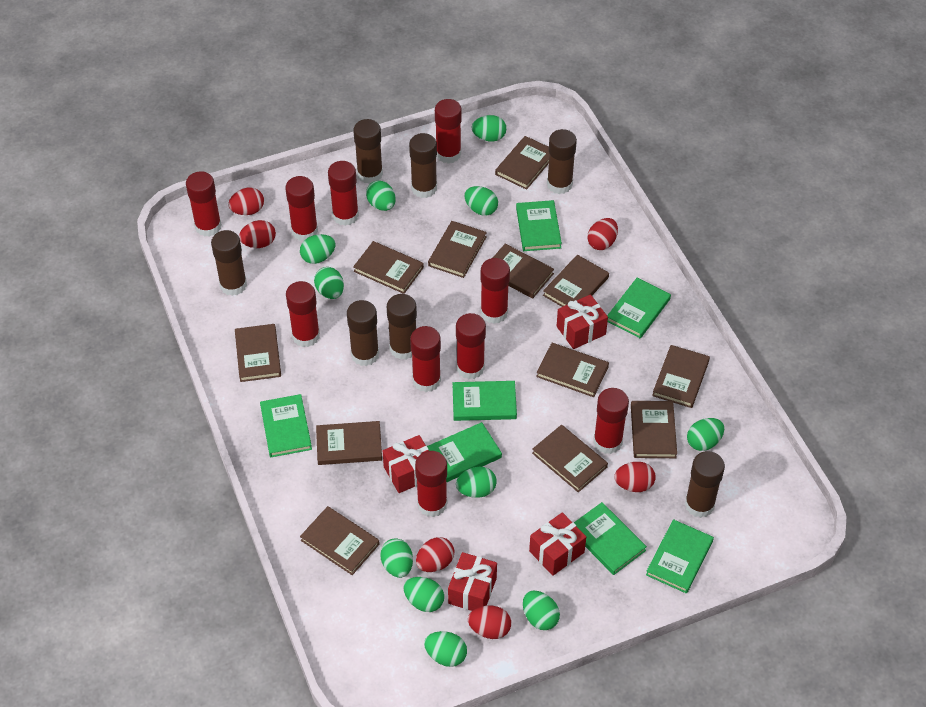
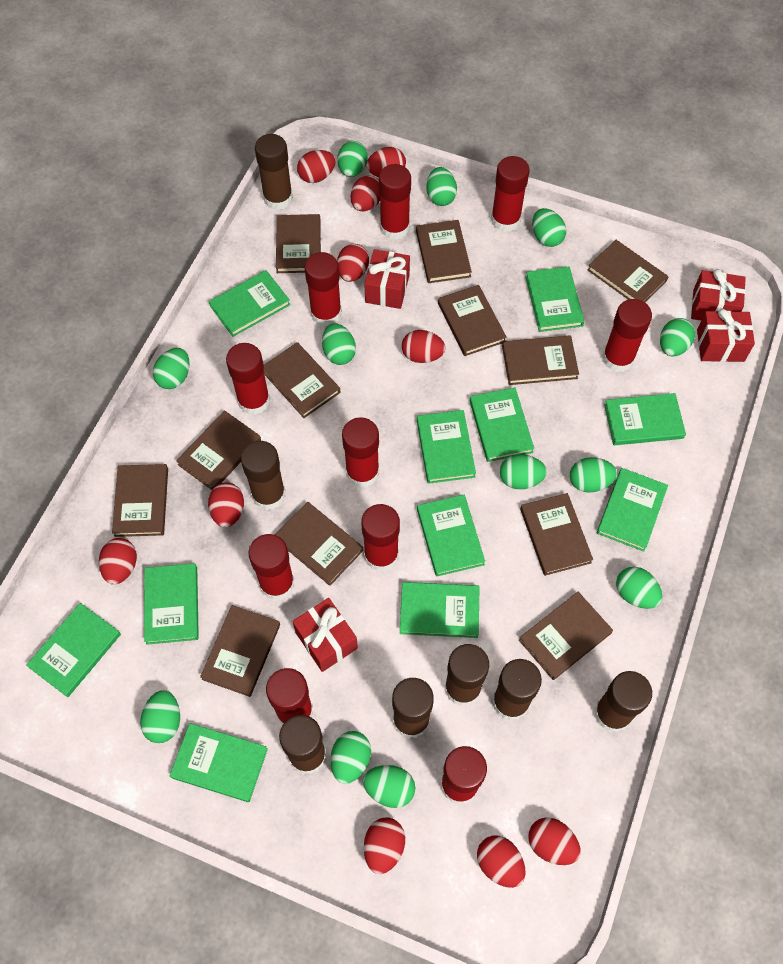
green book: 7 -> 11
green egg: 11 -> 12
red egg: 6 -> 10

